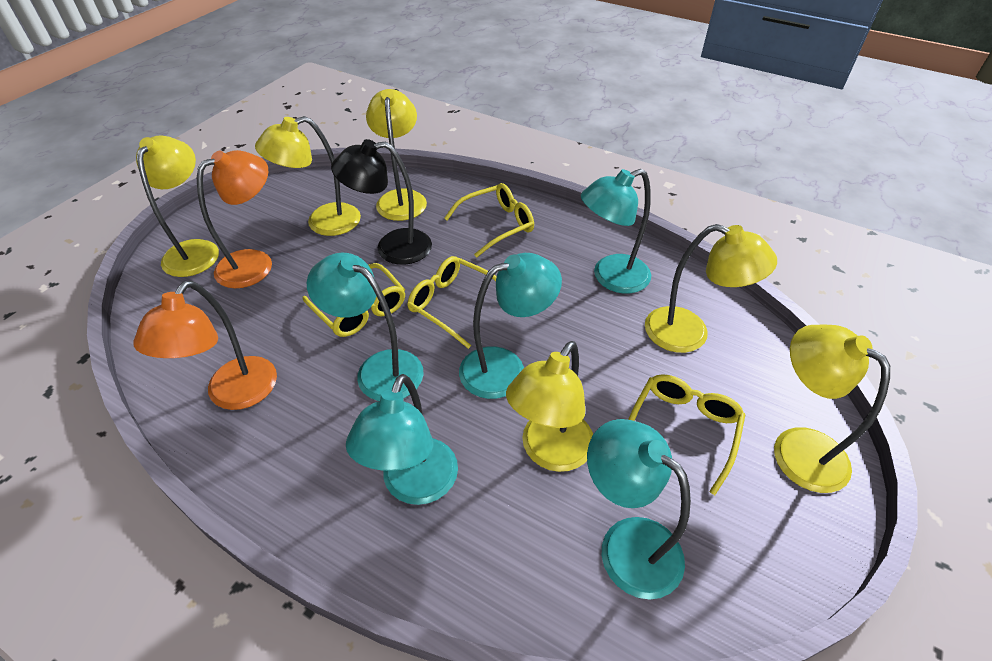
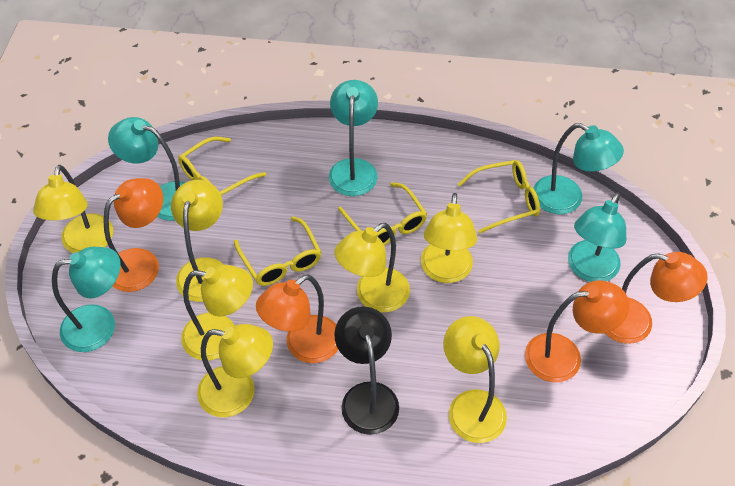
orange lamp: 2 -> 4
yellow lamp: 6 -> 7

